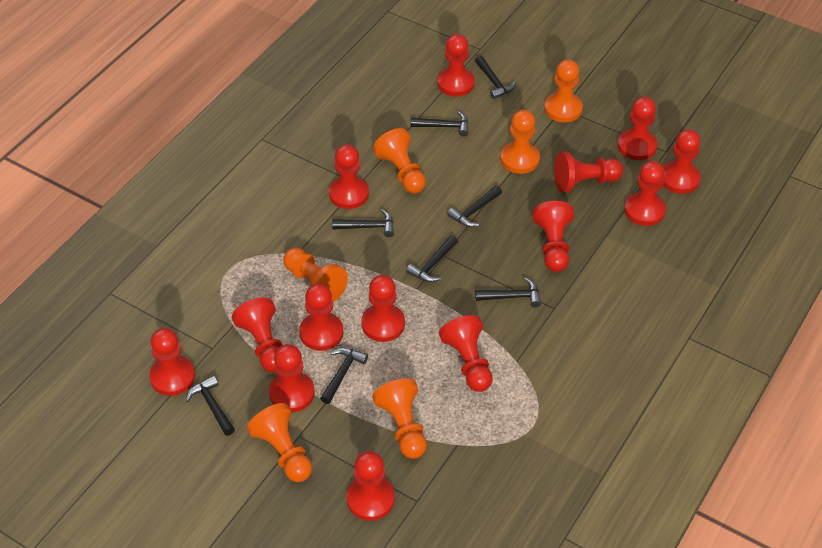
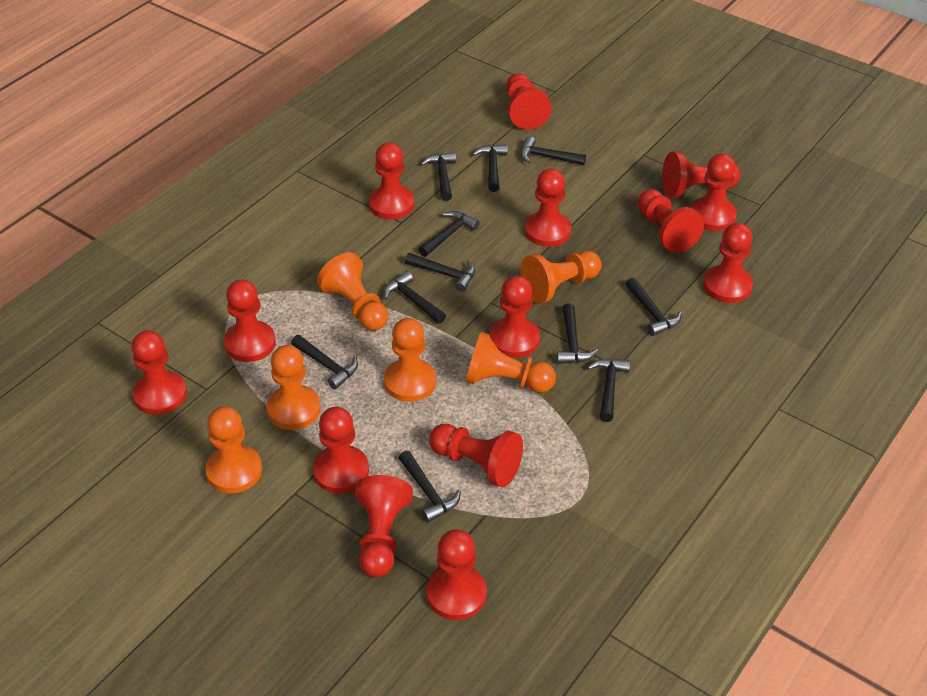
black hammer: 8 -> 11

